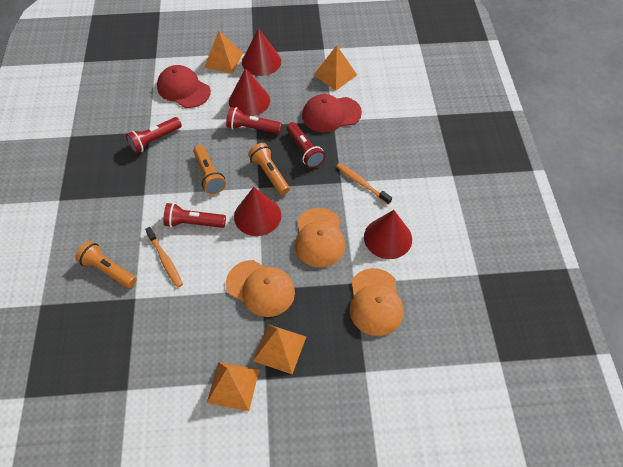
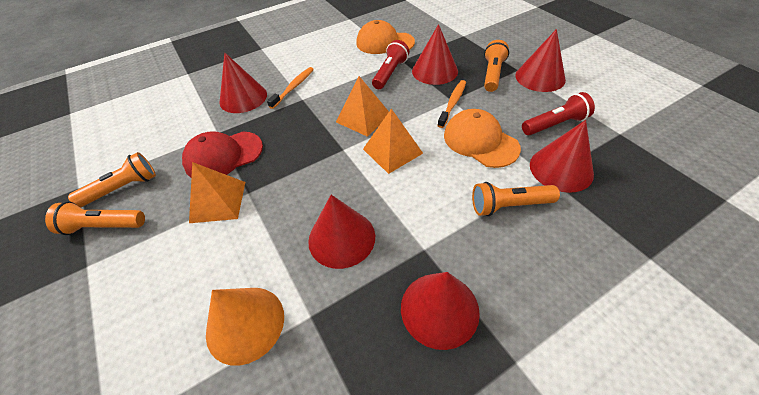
orange cap: 3 -> 2
orange cone: 0 -> 1
orange flashlight: 3 -> 4
orange pyramid: 4 -> 3
red cap: 2 -> 1
red cone: 4 -> 6
red flashlight: 4 -> 2

